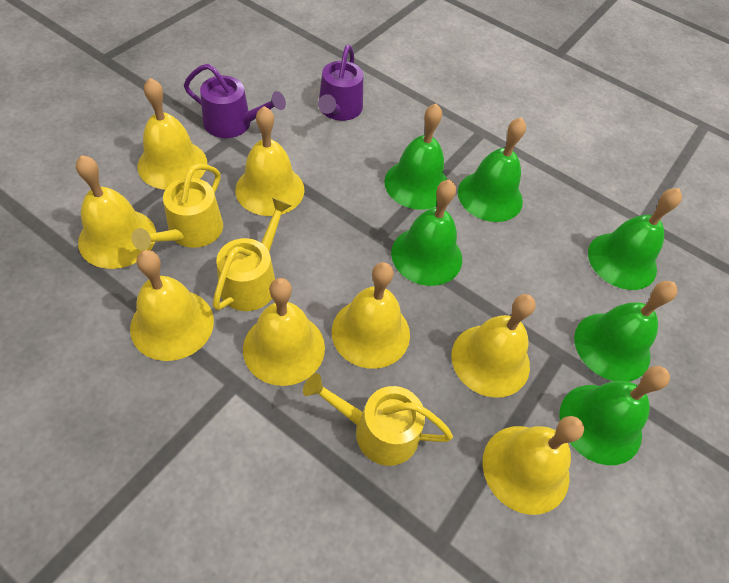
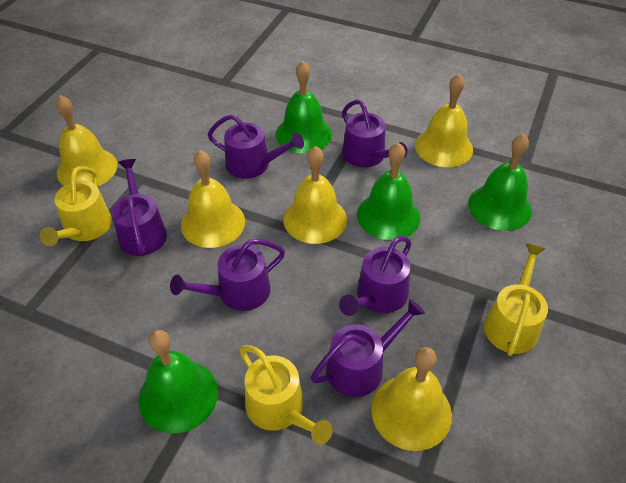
green bell: 6 -> 4
purple watering can: 2 -> 6
yellow bell: 8 -> 5

